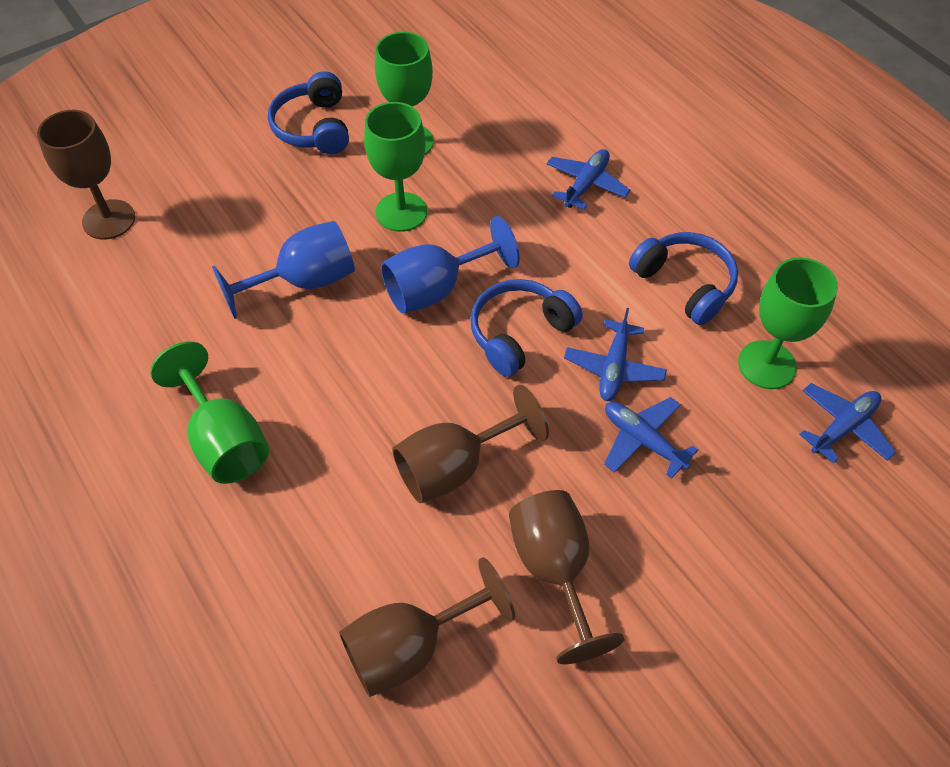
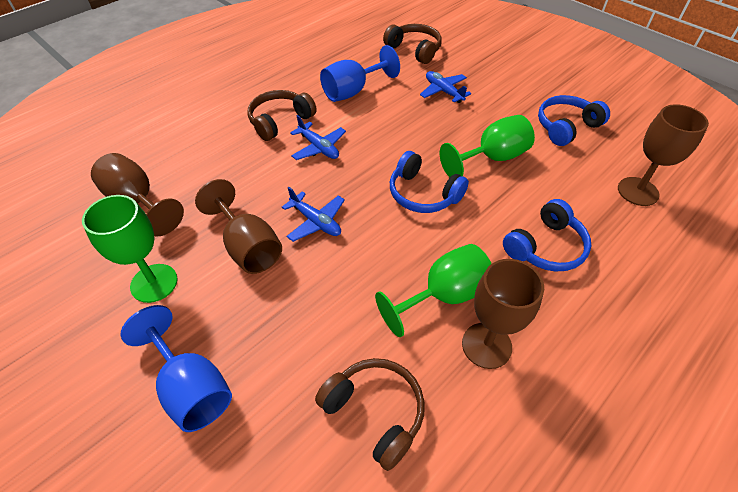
blue plane: 4 -> 3
brown headphones: 0 -> 3
green goblet: 4 -> 3

